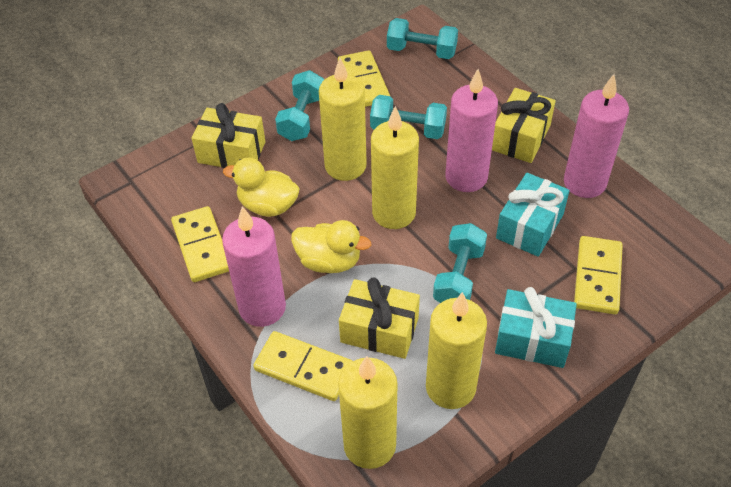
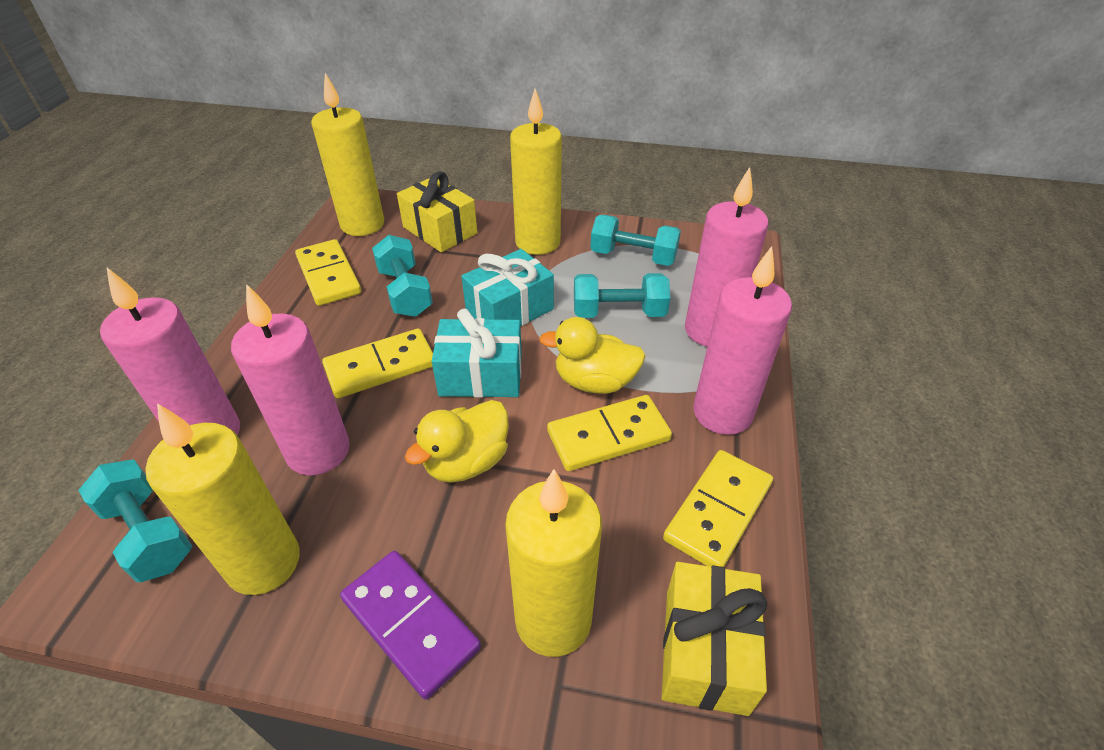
pink candle: 3 -> 4
purple domino: 0 -> 1
yellow gift: 3 -> 2

